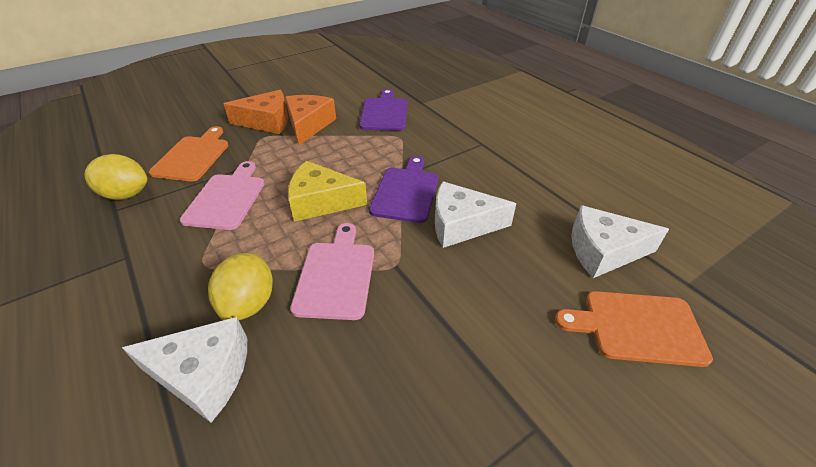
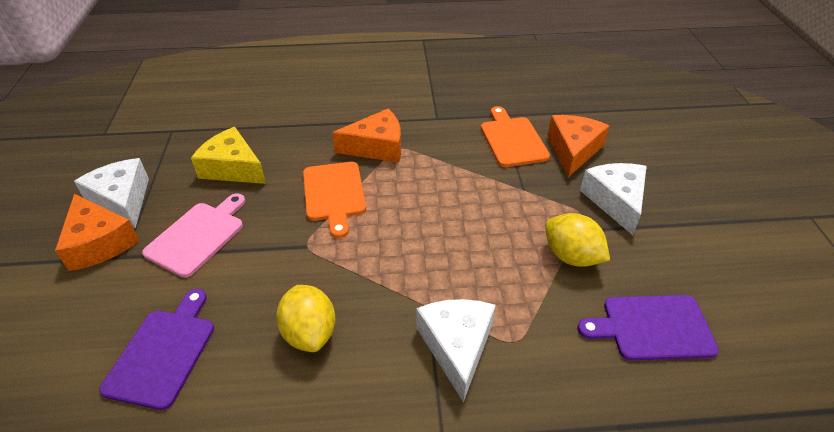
orange cheese: 2 -> 3
pink cutting board: 2 -> 1

